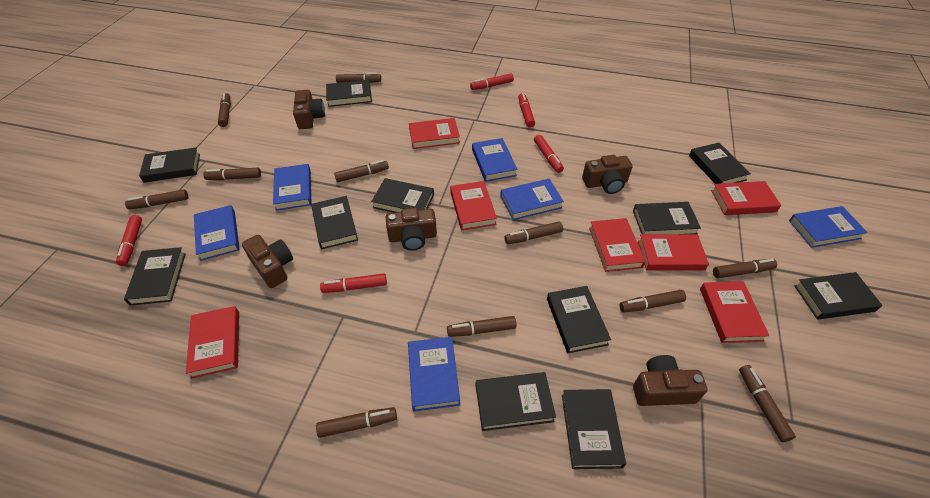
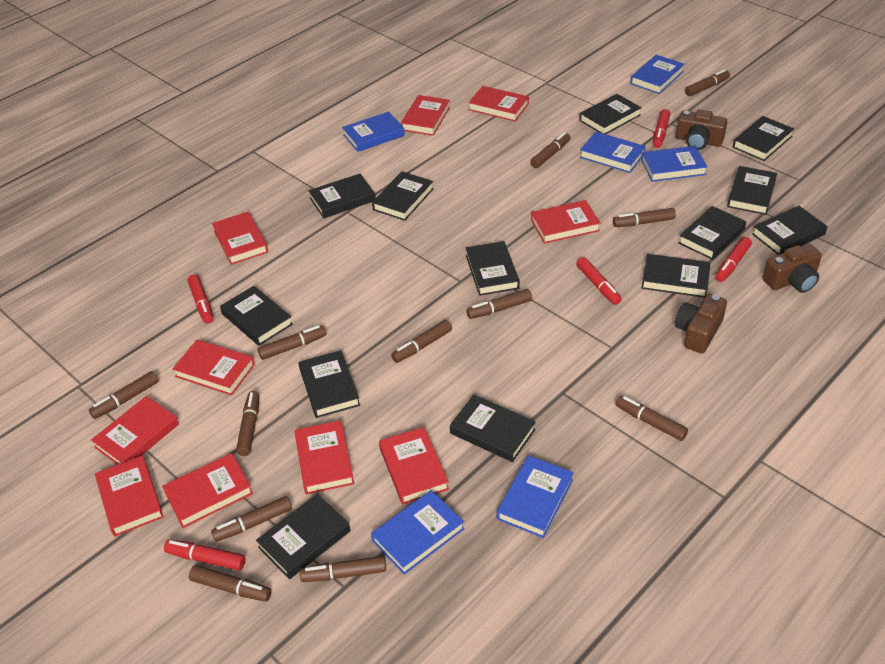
black book: 11 -> 13
brown camera: 5 -> 3
brown marker: 11 -> 12
red book: 7 -> 10

